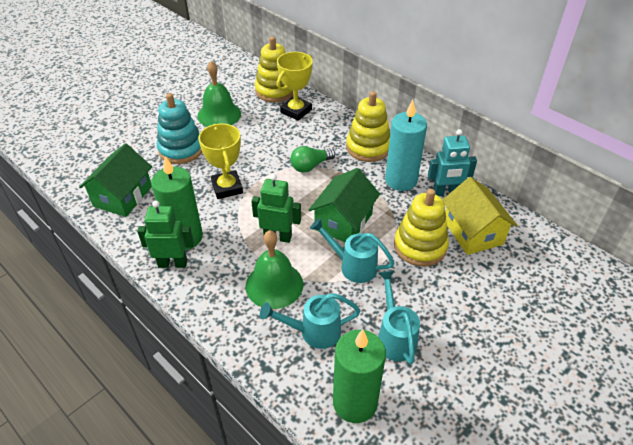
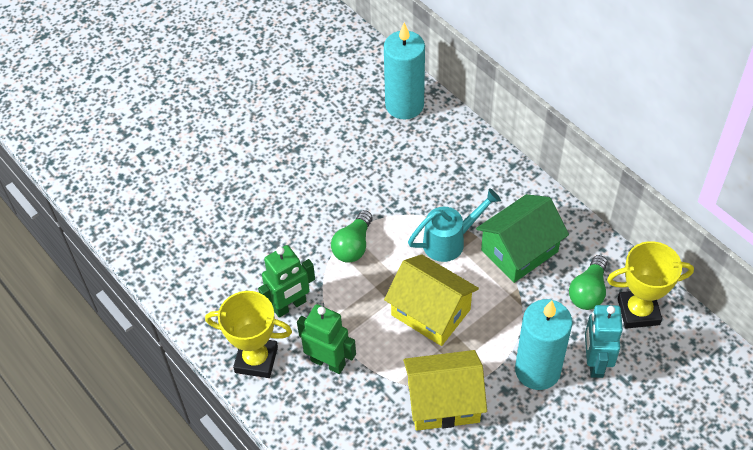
green bell: 2 -> 0
green candle: 2 -> 0
green house: 2 -> 1
green light bulb: 1 -> 2
turquoise candle: 1 -> 2
turquoise stacking toy: 1 -> 0
turquoise watering can: 3 -> 1
yellow house: 1 -> 2
yellow stacking toy: 3 -> 0

